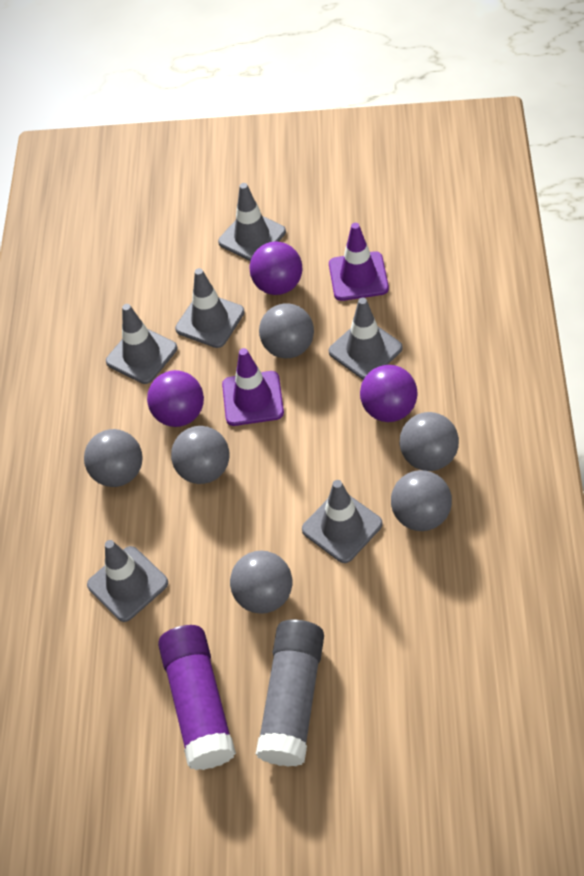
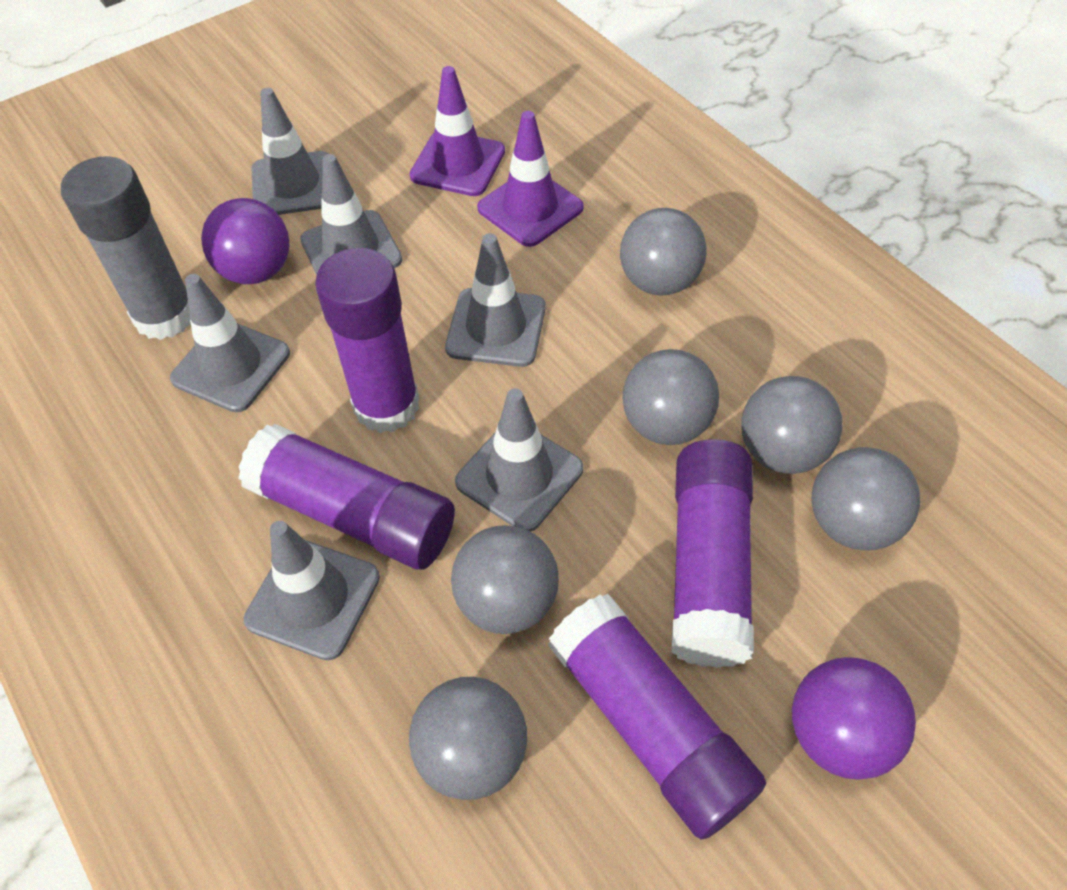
purple ball: 3 -> 2
purple glue stick: 1 -> 4

